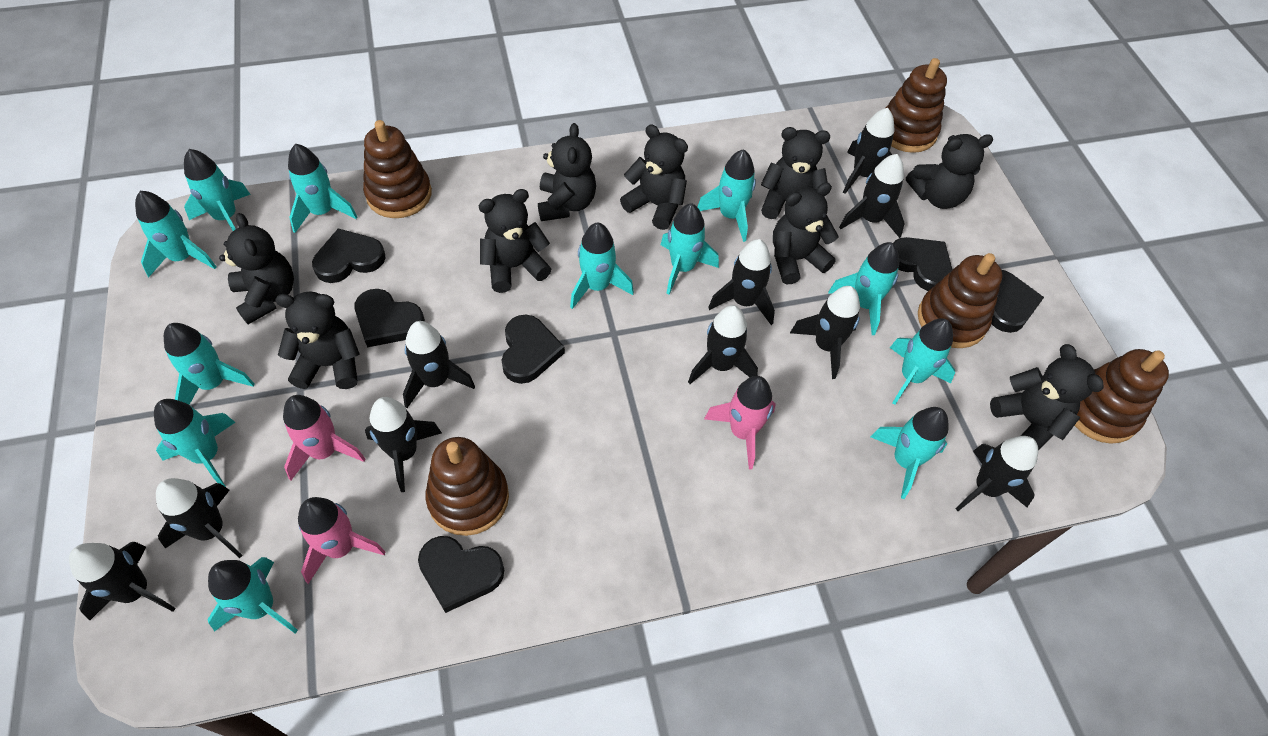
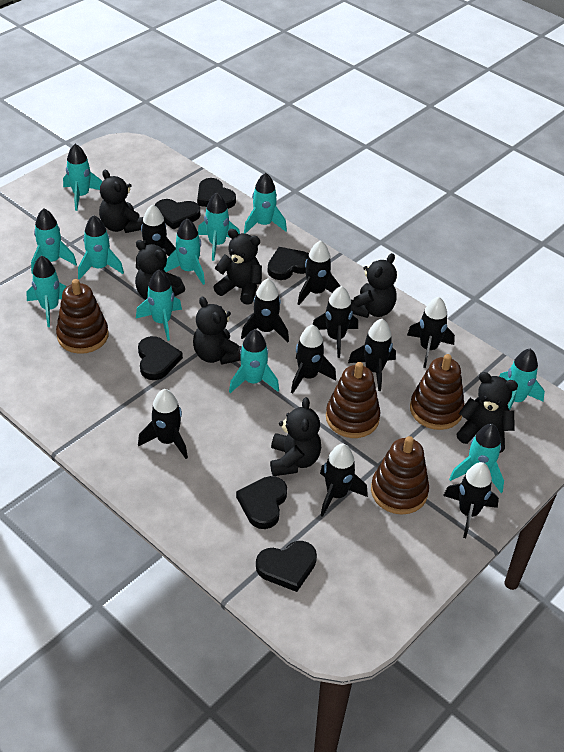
black teddy bear: 9 -> 7
brown stacking toy: 5 -> 4
pink rocket: 3 -> 0
turquoise rocket: 12 -> 11

